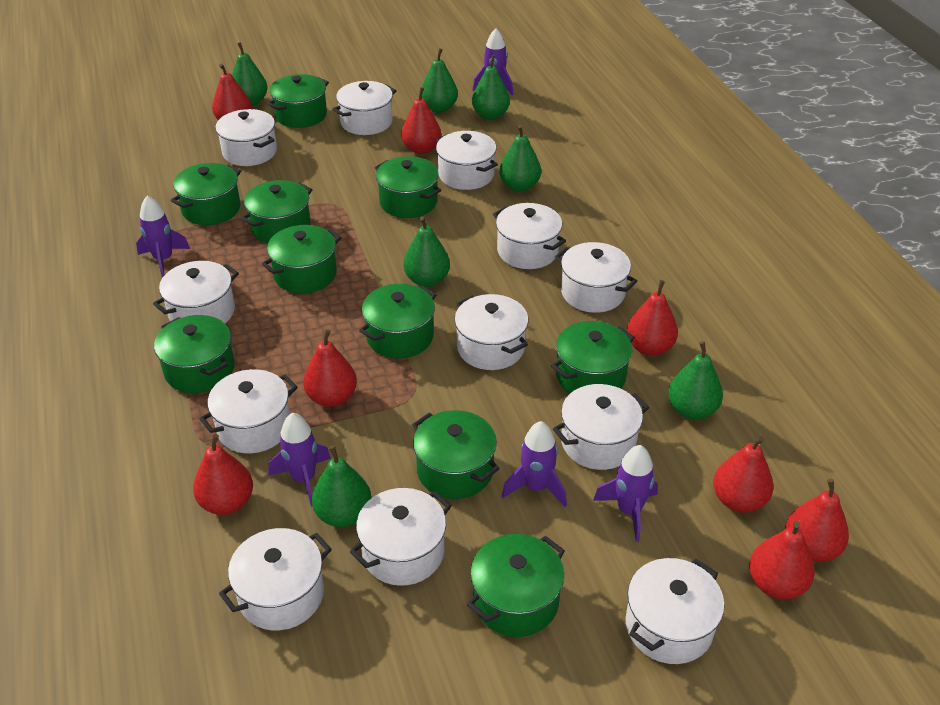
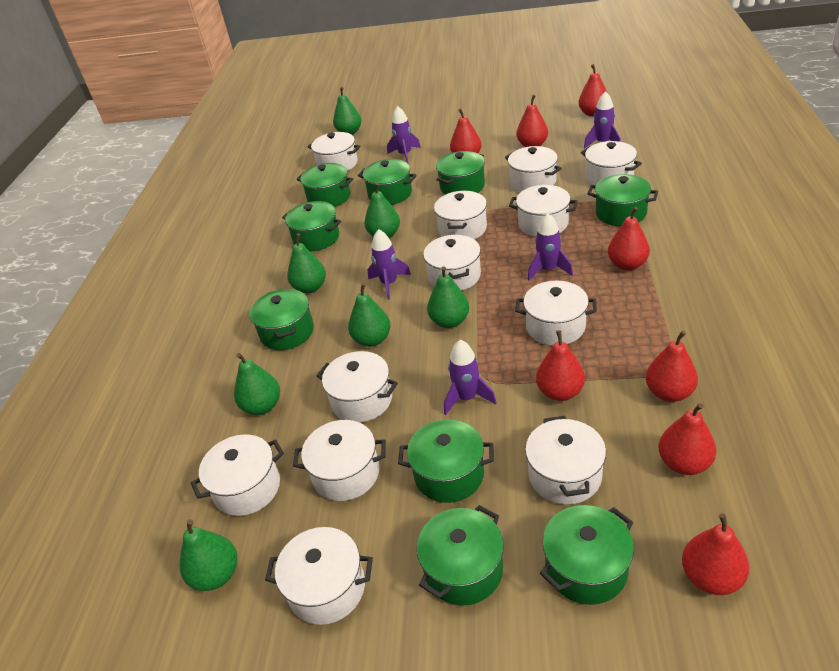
green pot: 10 -> 9

